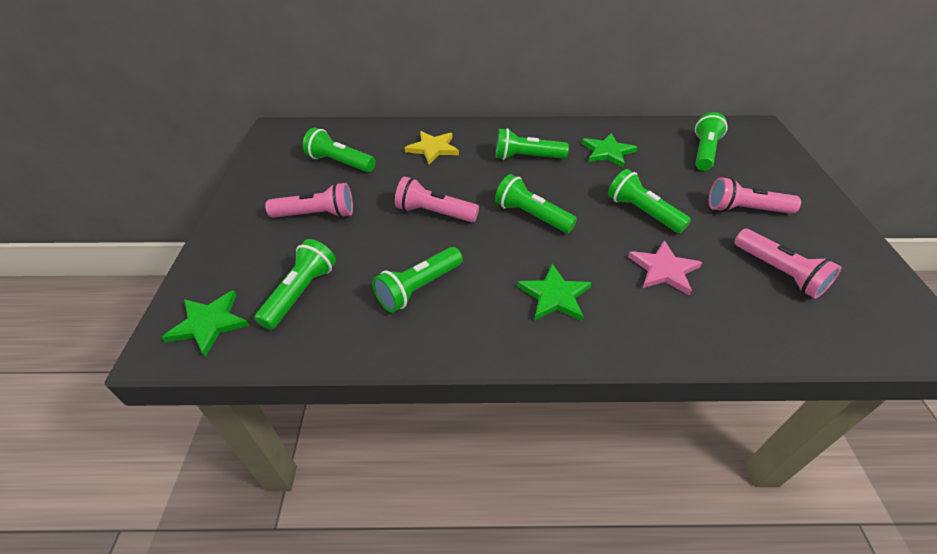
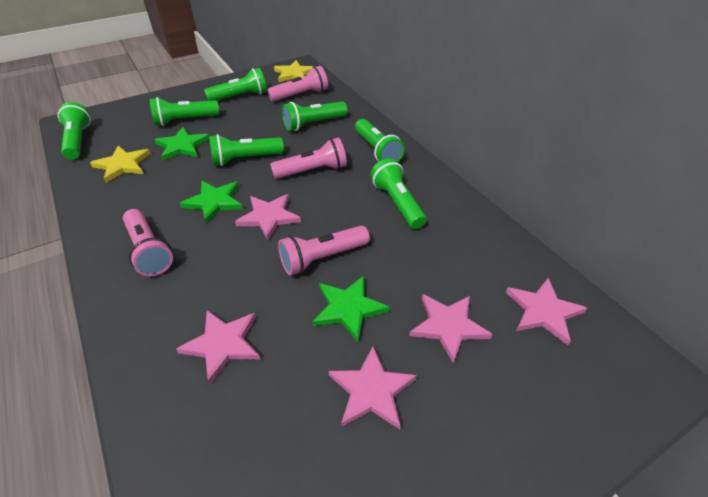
pink star: 1 -> 5
yellow star: 1 -> 2

